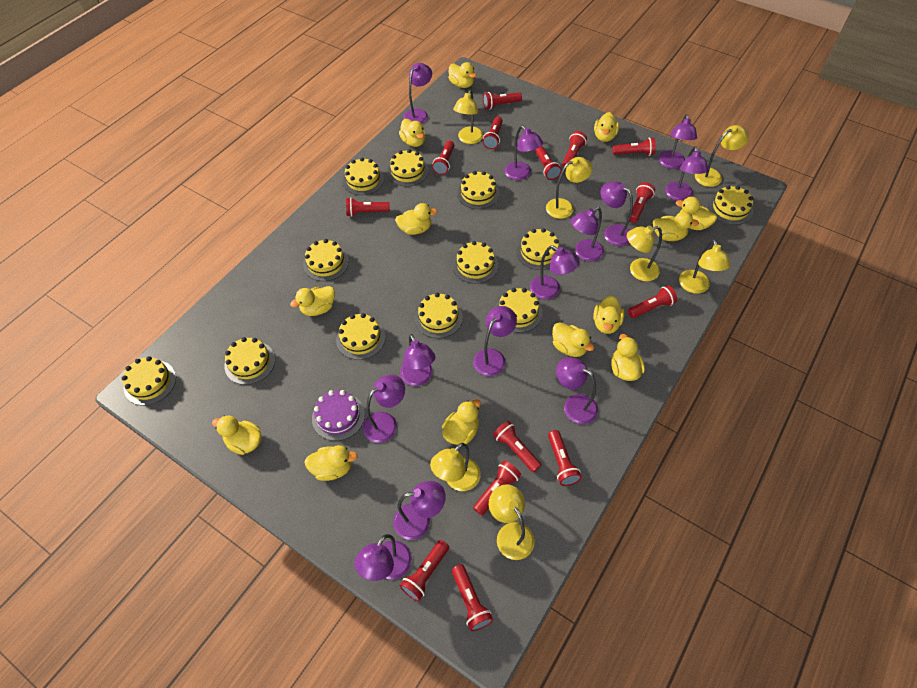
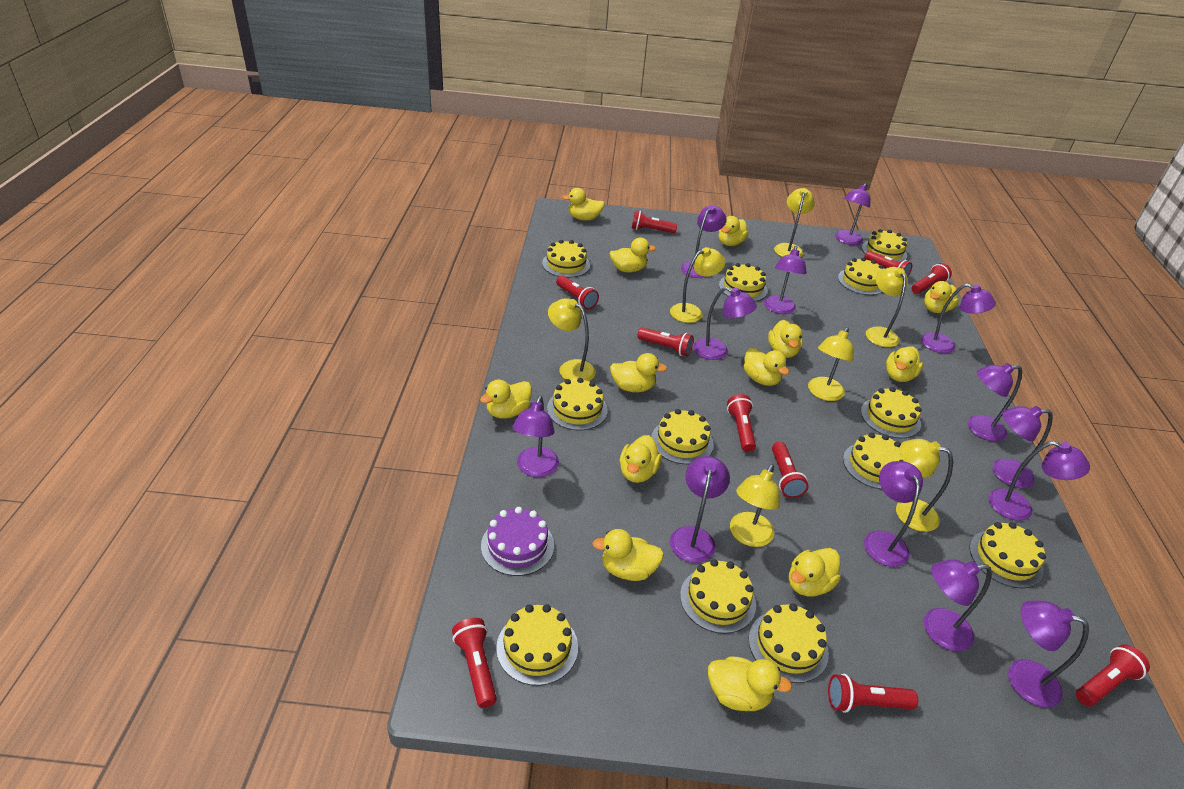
red flashlight: 14 -> 10

